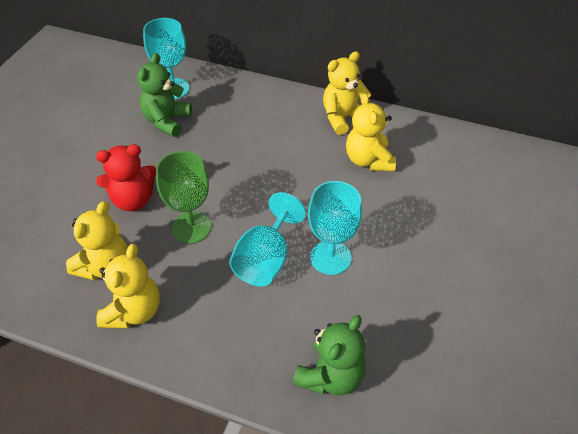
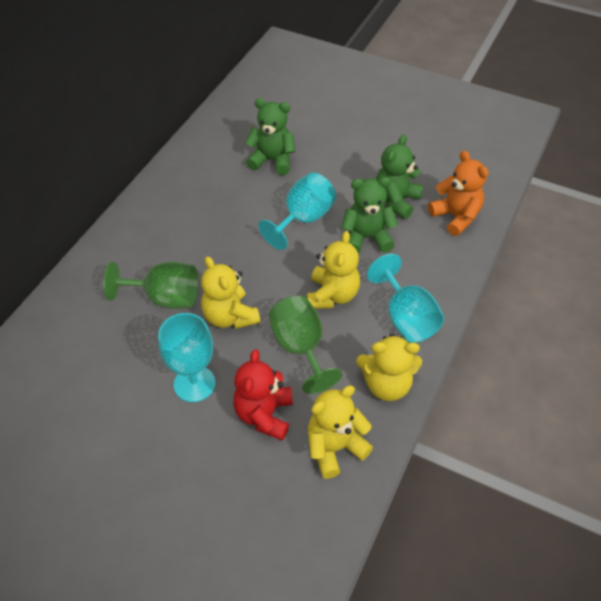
green goblet: 1 -> 2
green teddy bear: 2 -> 3
orange teddy bear: 0 -> 1

